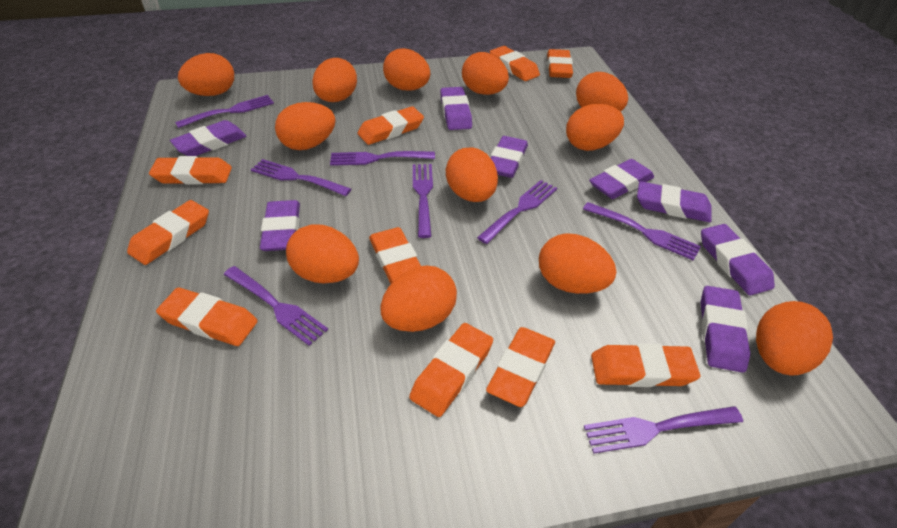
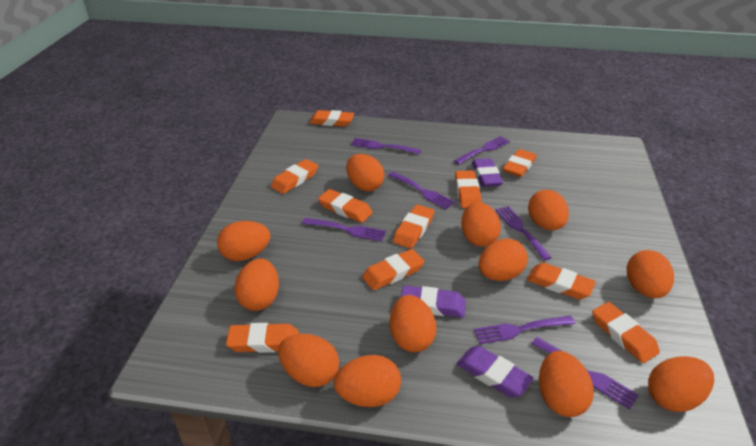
purple eraser: 8 -> 3
purple fork: 8 -> 7

